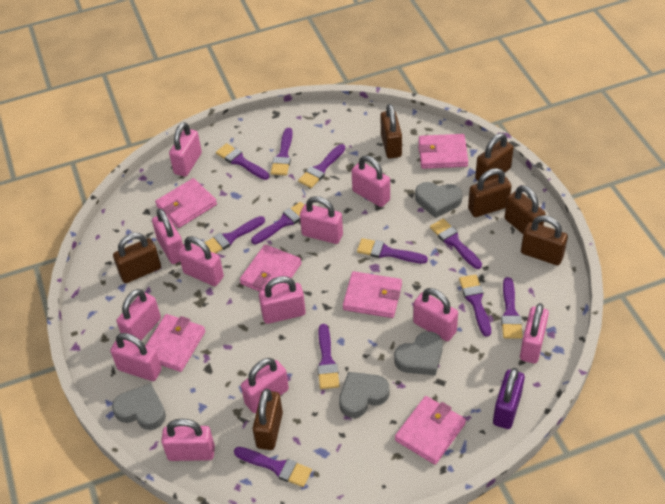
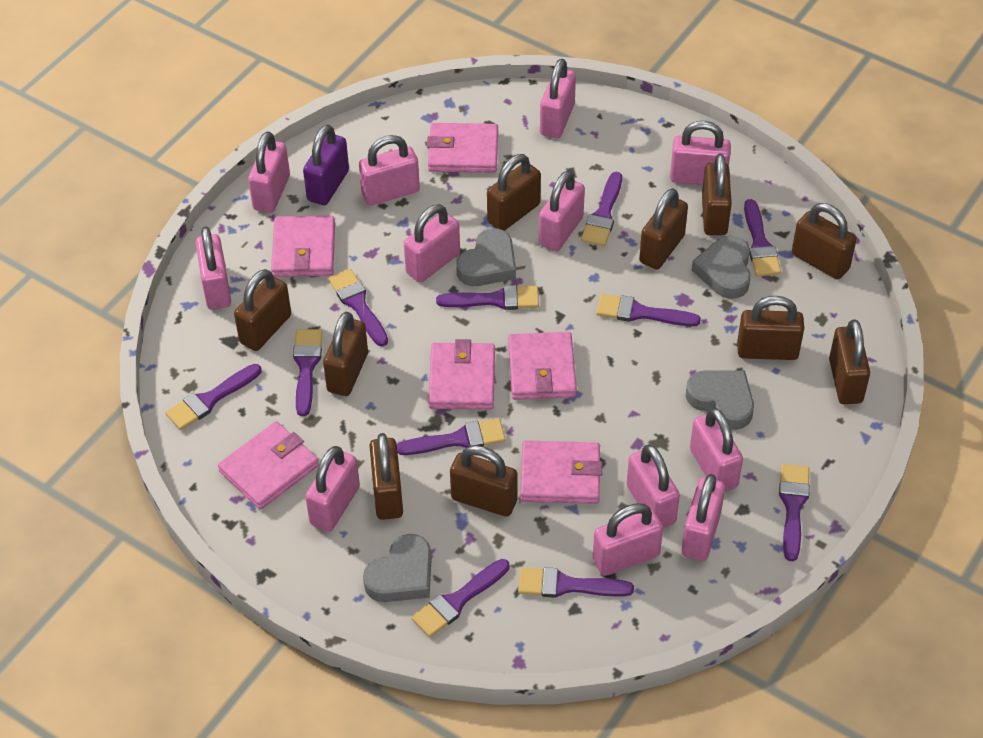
brown padlock: 7 -> 10

